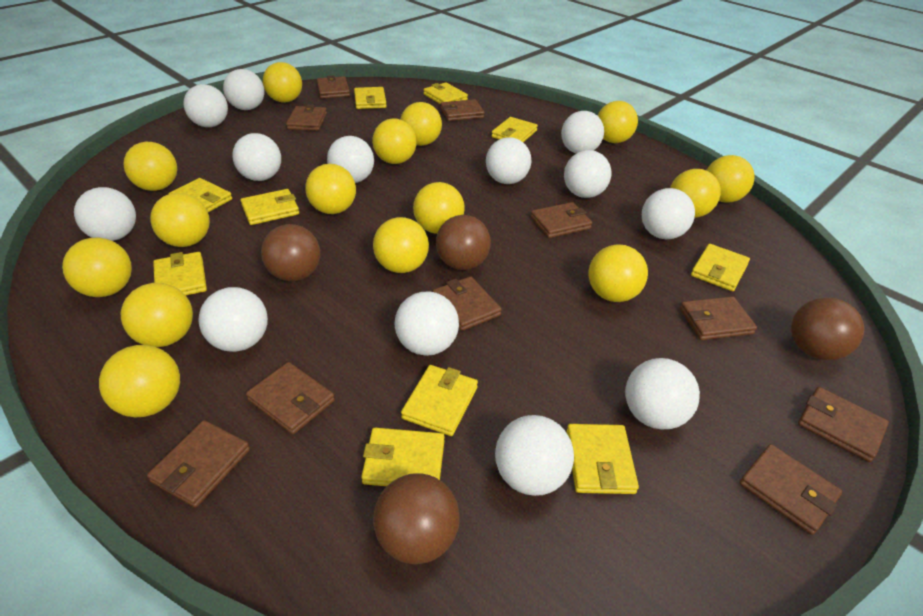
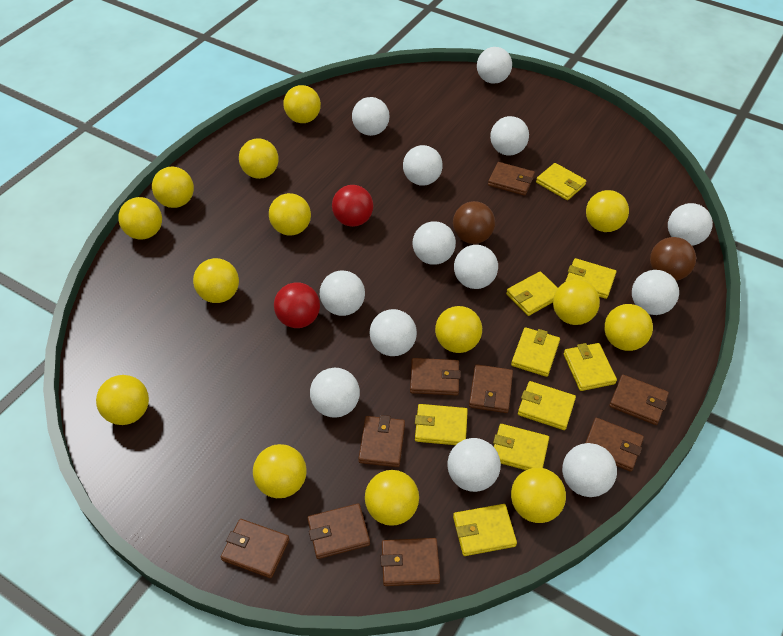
brown ball: 4 -> 2
brown wallet: 10 -> 9
red ball: 0 -> 2
yellow ball: 15 -> 14
yellow wallet: 10 -> 9

